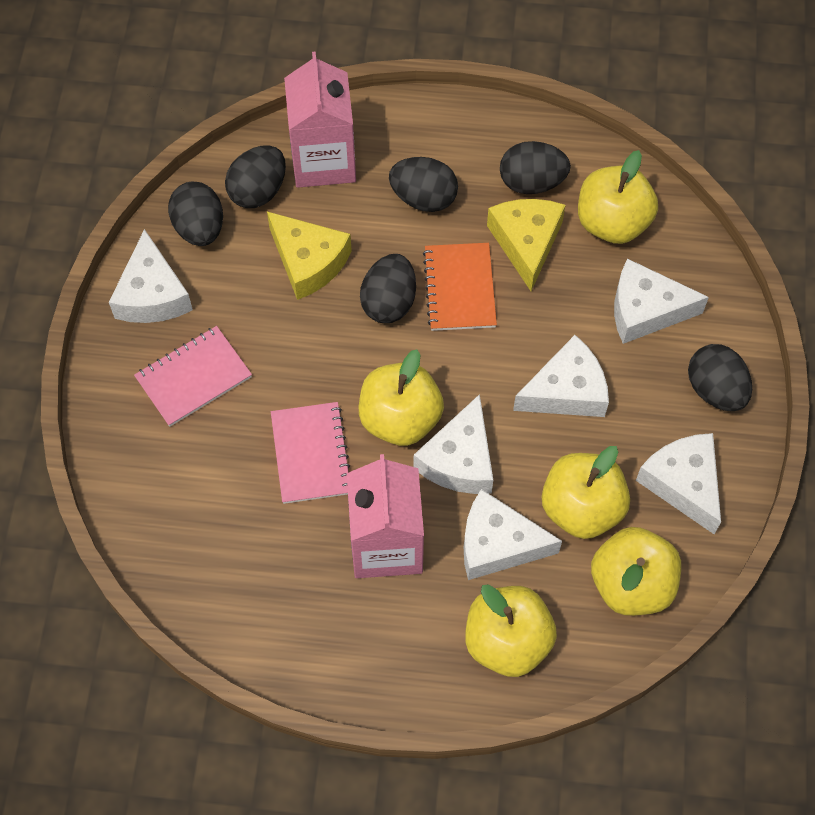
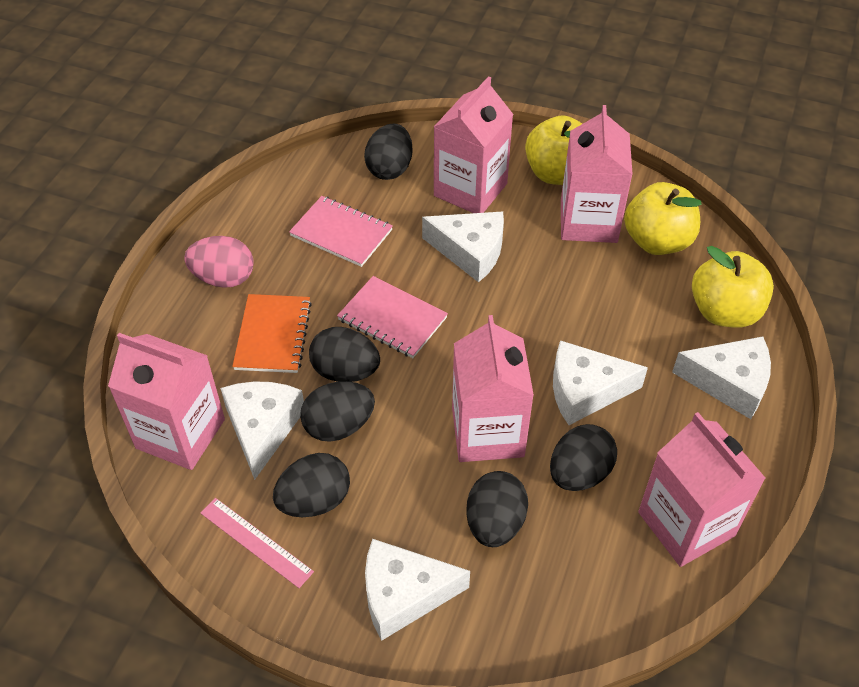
pink carton: 2 -> 5
pink egg: 0 -> 1
pink ruler: 0 -> 1
white cheese: 6 -> 5
yellow apple: 5 -> 3
yellow cheese: 2 -> 0

